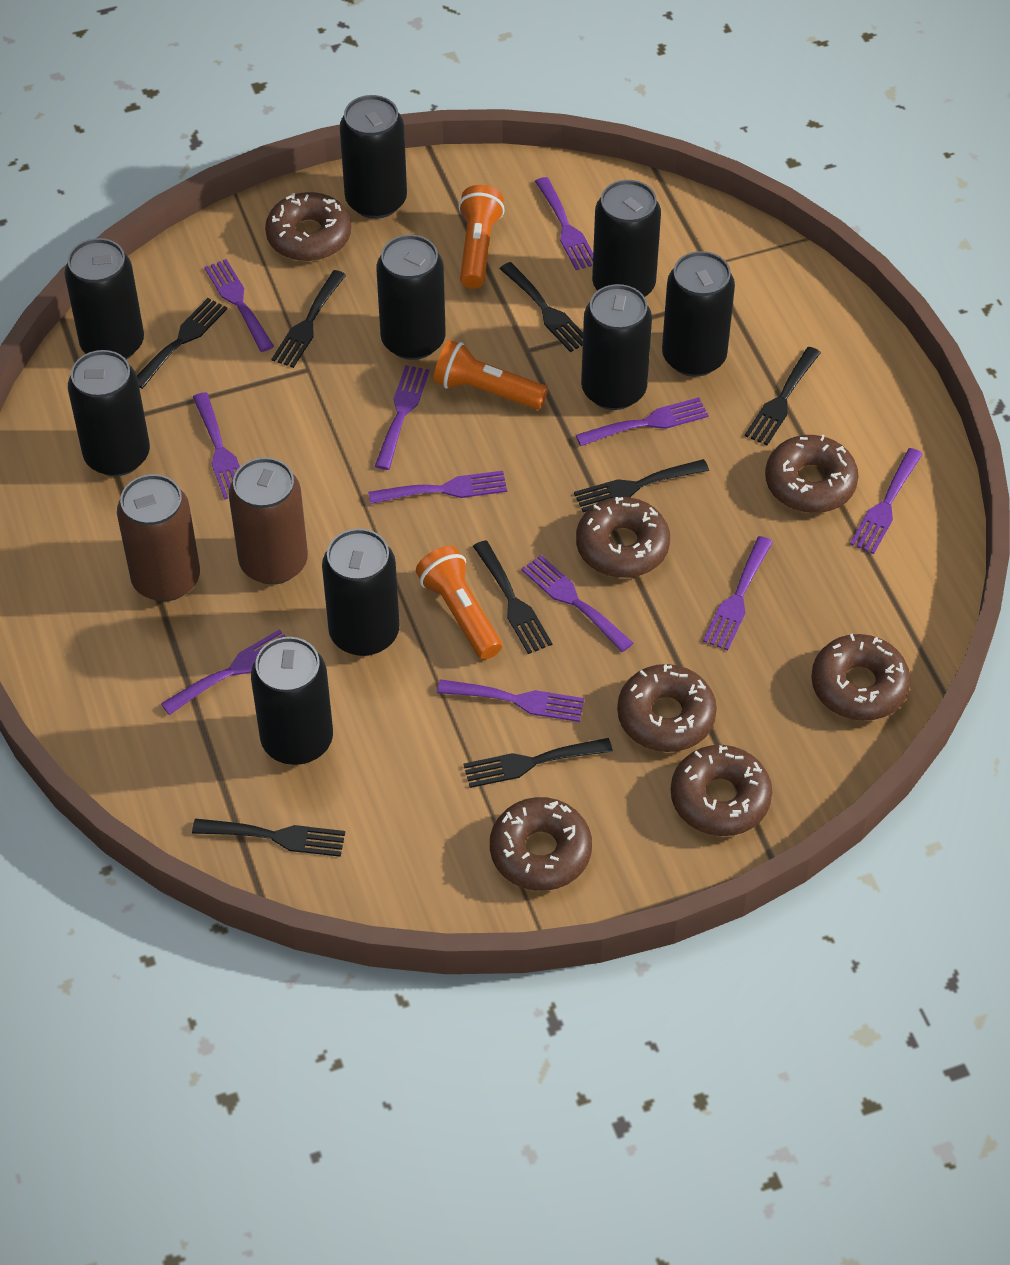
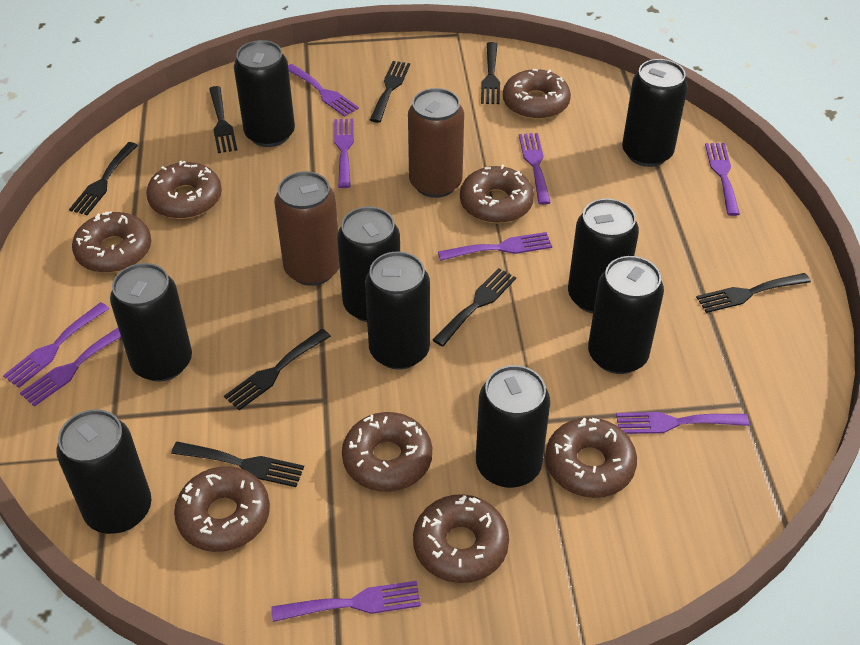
brown donut: 7 -> 8
orange flashlight: 3 -> 0
purple fork: 11 -> 9

